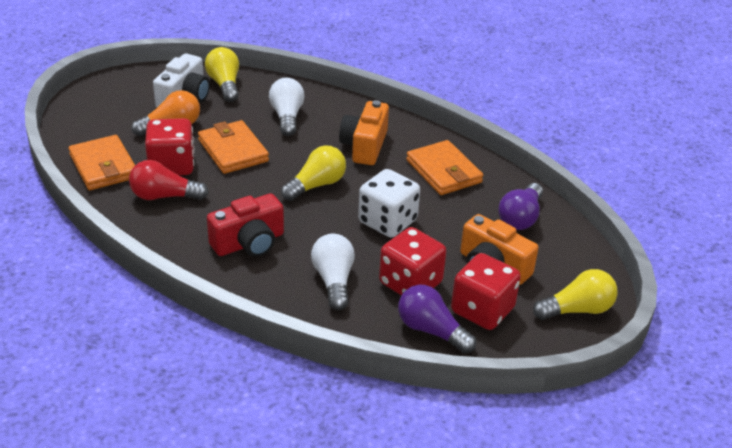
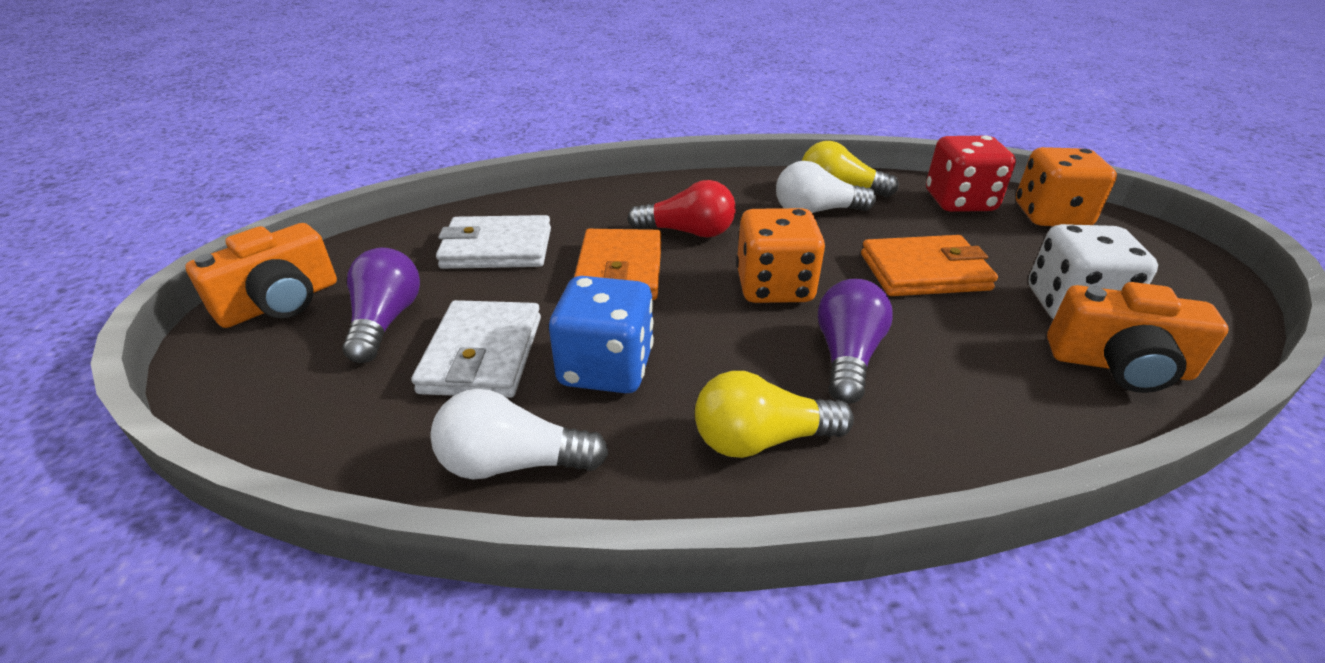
blue dice: 0 -> 1
orange dice: 0 -> 2
orange light bulb: 1 -> 0
orange wallet: 3 -> 2
red camera: 1 -> 0
red dice: 3 -> 1
white camera: 1 -> 0
white wallet: 0 -> 2
yellow light bulb: 3 -> 2

